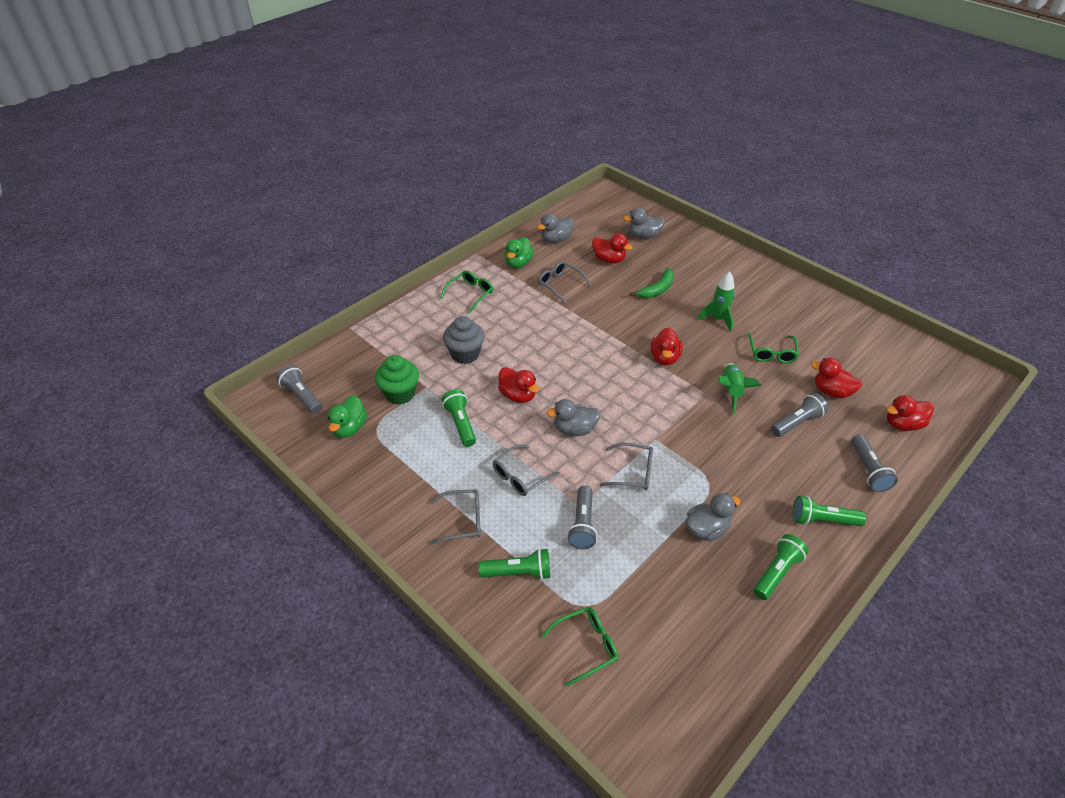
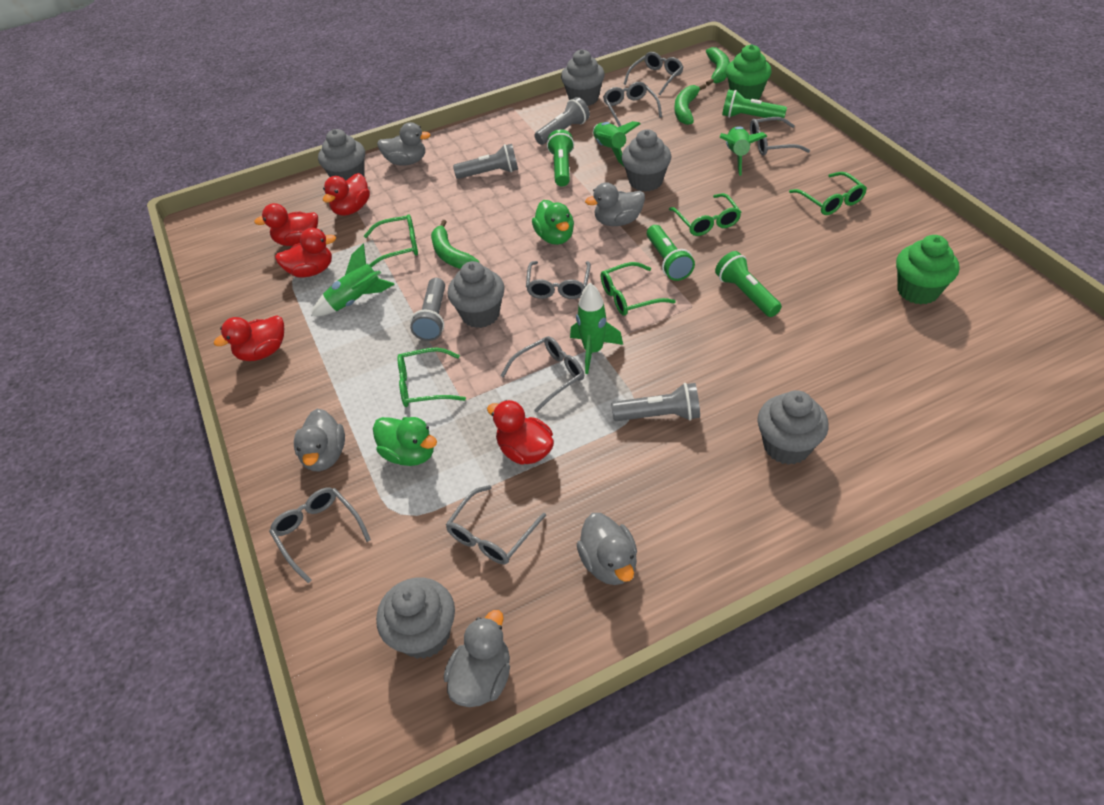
green banana: 1 -> 3
green cupcake: 1 -> 2
green glasses: 3 -> 5
green rocket: 2 -> 4
grey cupcake: 1 -> 6
grey duck: 4 -> 5
grey glasses: 4 -> 7

